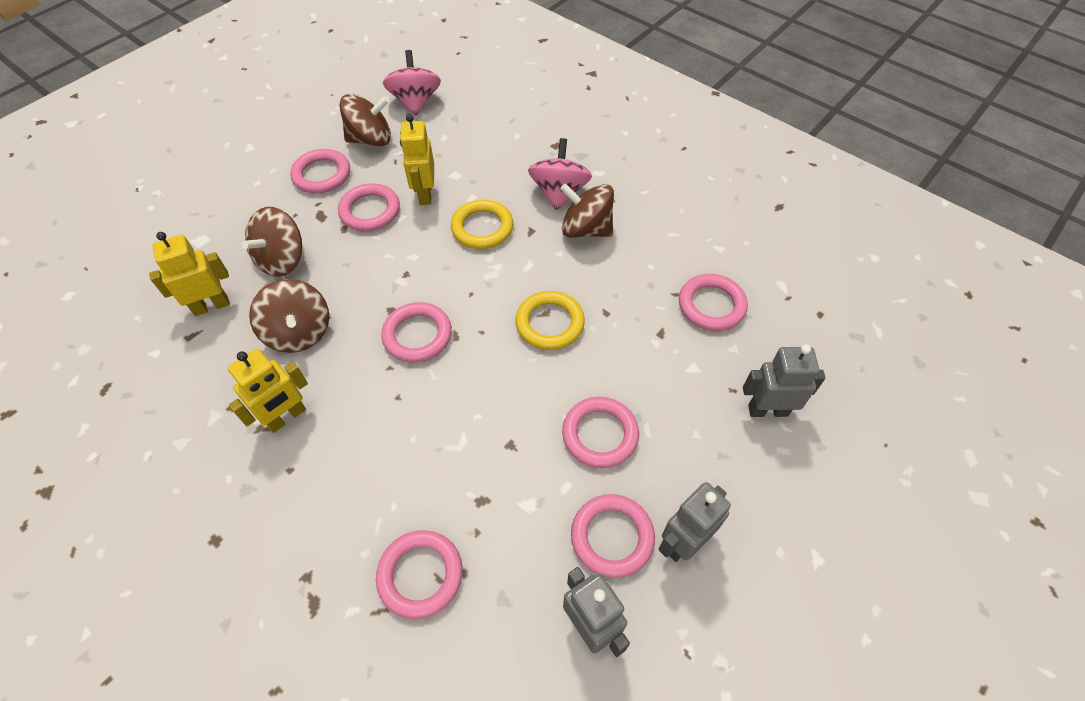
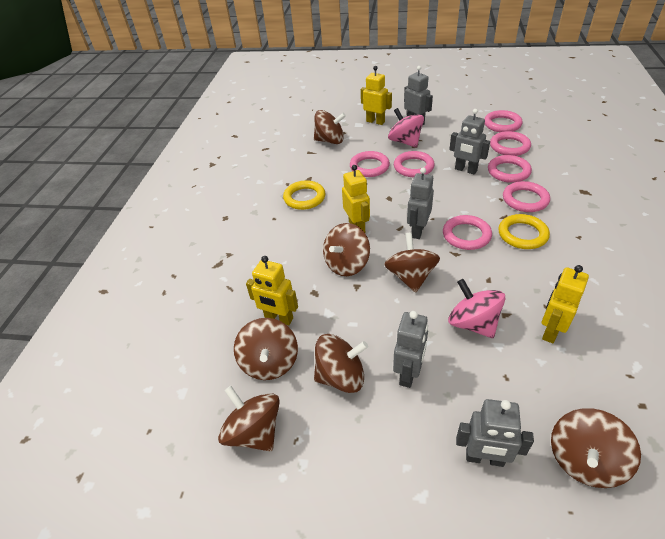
brown spinning top: 4 -> 7
grey robot: 3 -> 5
yellow robot: 3 -> 4

